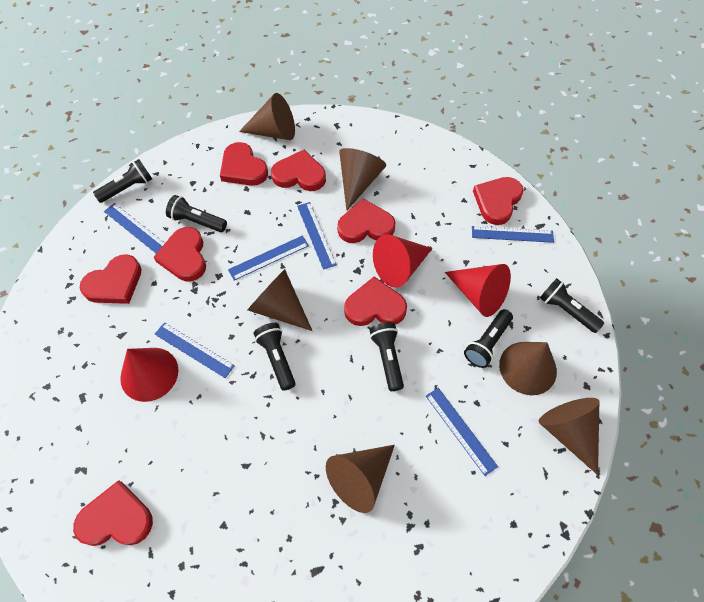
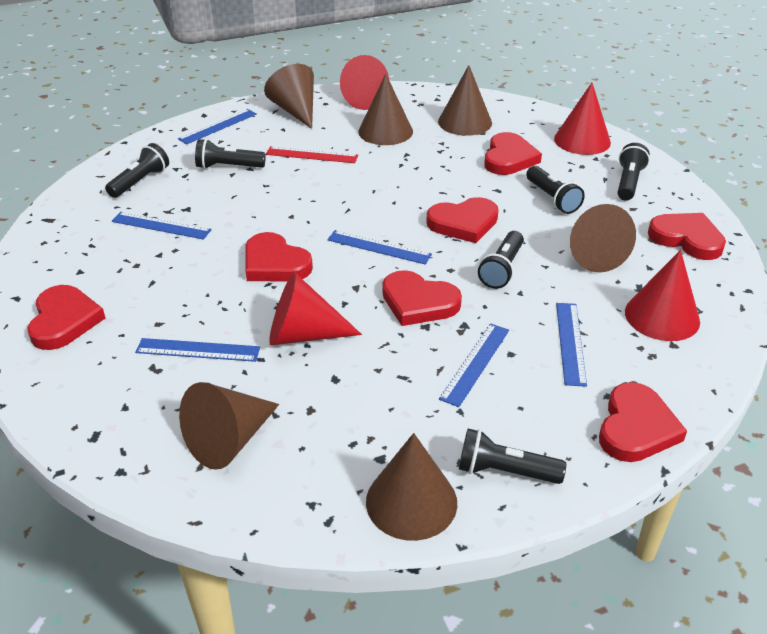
red cone: 3 -> 4
red heart: 8 -> 7
red ruler: 0 -> 1

